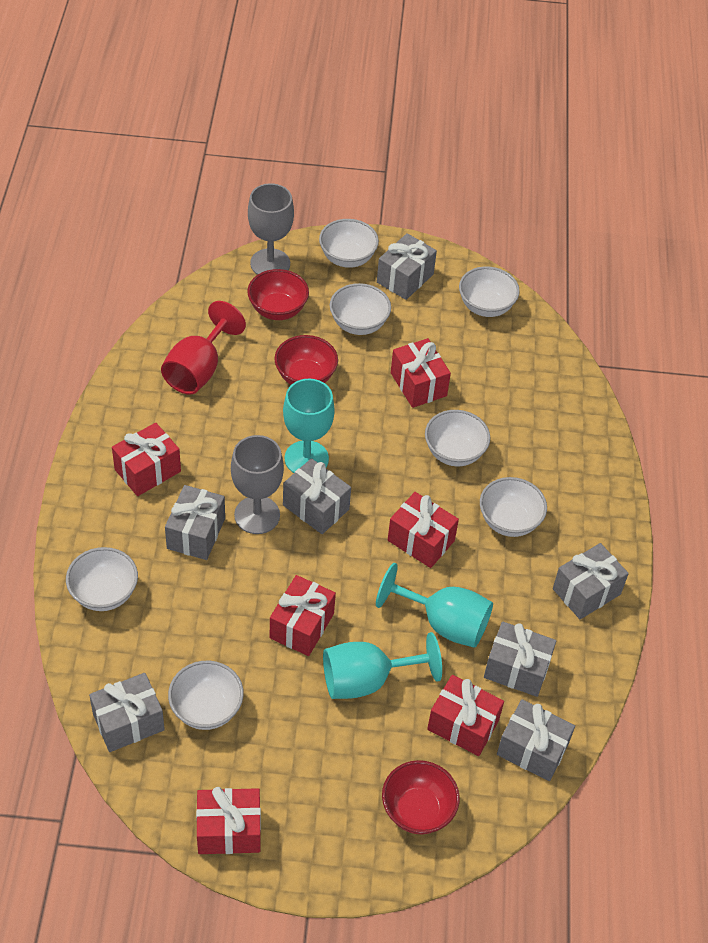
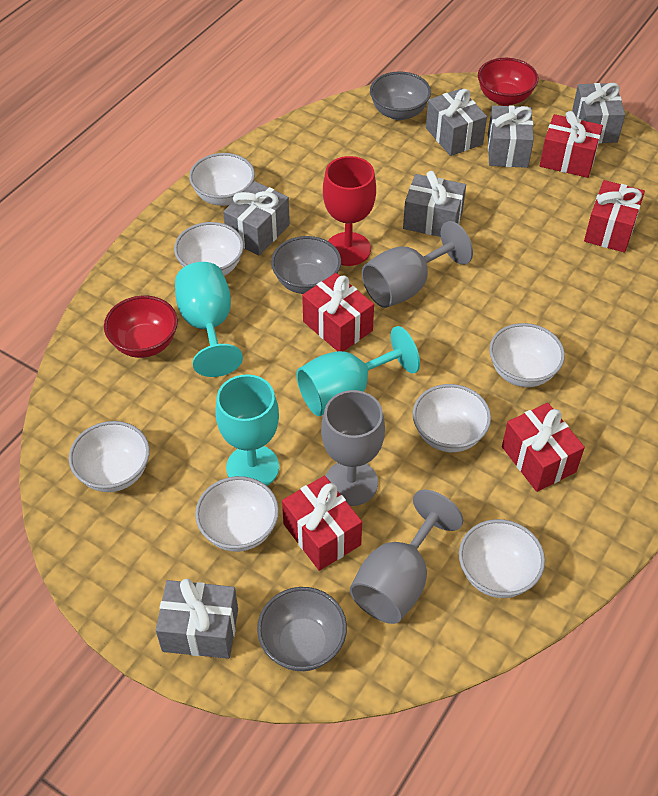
grey bowl: 0 -> 3
grey gift: 7 -> 6
grey goblet: 2 -> 3
red bowl: 3 -> 2
red gift: 6 -> 5

